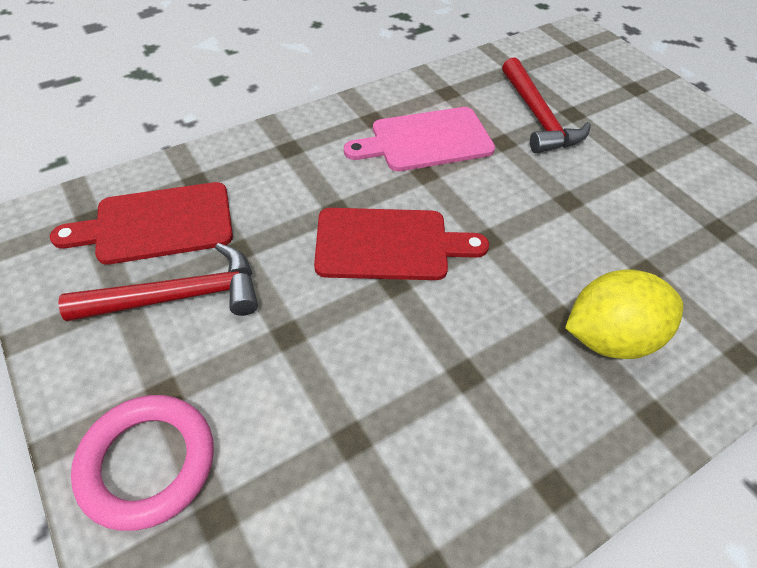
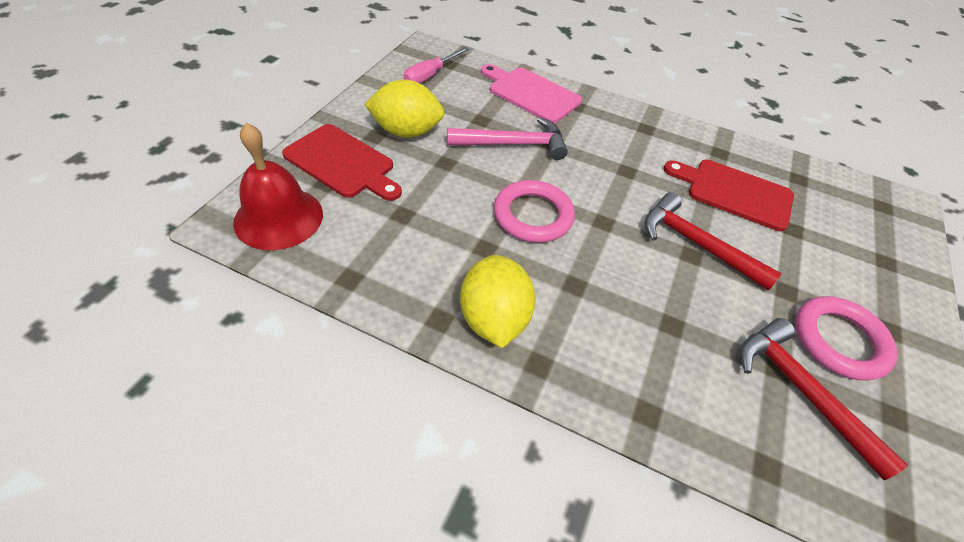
pink hammer: 0 -> 1
pink ring: 1 -> 2
pink screwdriver: 0 -> 1
red bell: 0 -> 1
yellow lemon: 1 -> 2

